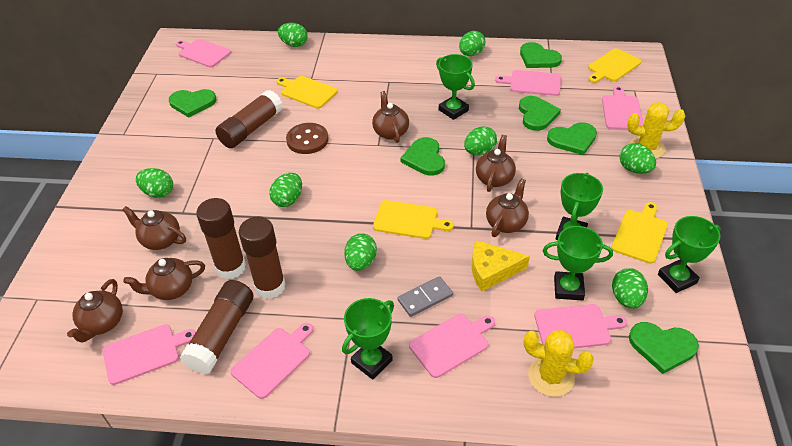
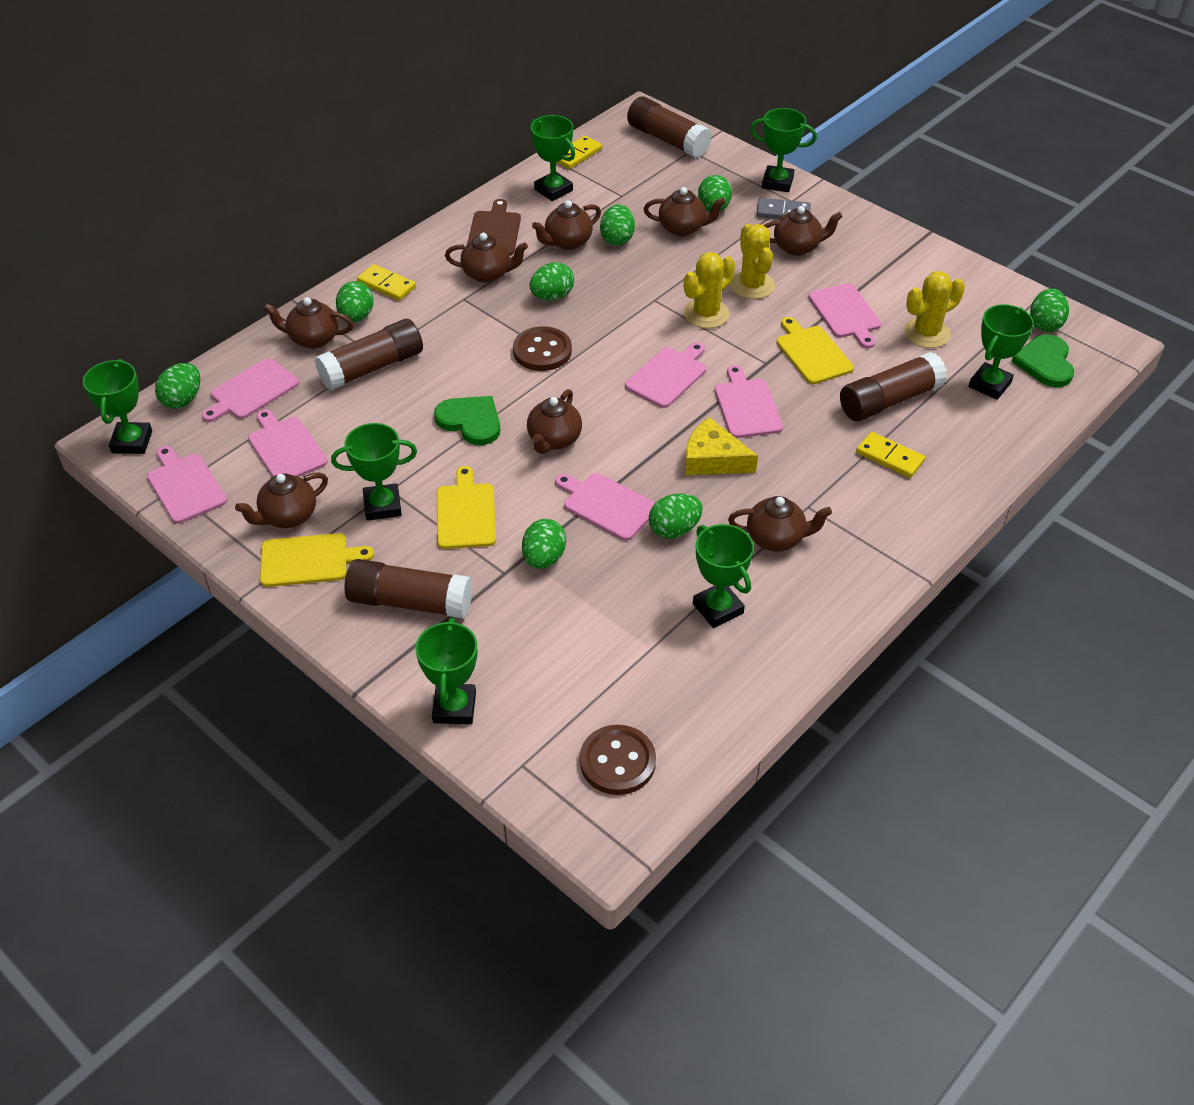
brown button: 1 -> 2
brown cutting board: 0 -> 1
brown teapot: 6 -> 8
green heart: 6 -> 2
green trophy: 5 -> 7
yellow cactus: 2 -> 3
yellow cutting board: 4 -> 3
yellow domino: 0 -> 3

